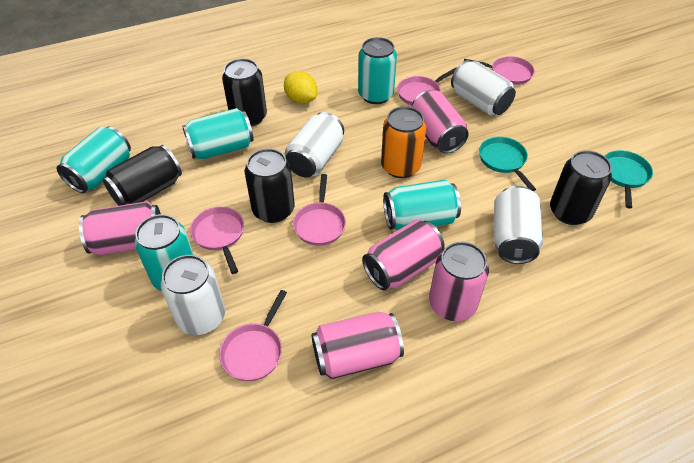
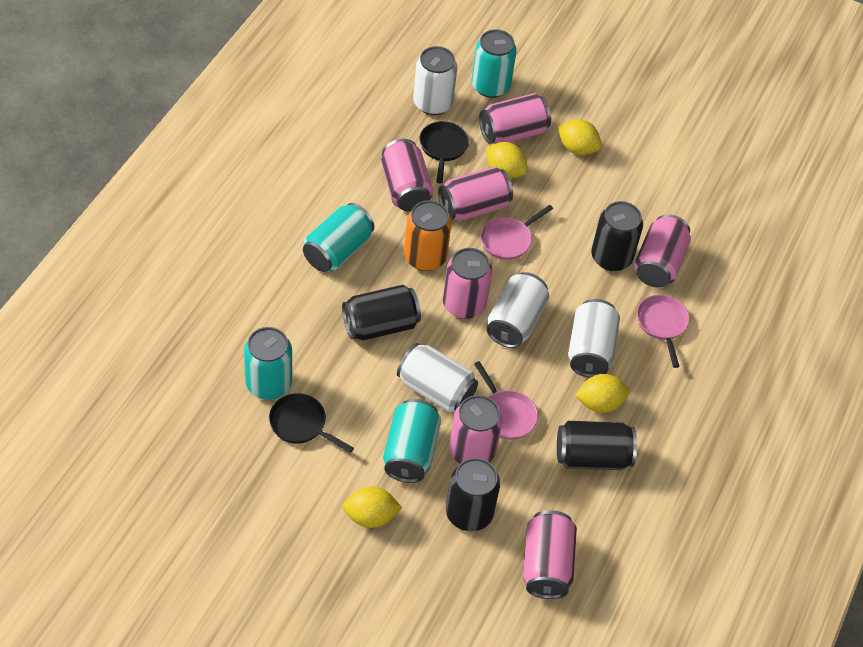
black pan: 0 -> 2
pink can: 5 -> 7
pink pan: 5 -> 3
turquoise can: 5 -> 4
turquoise pan: 2 -> 0
yellow lemon: 1 -> 4

